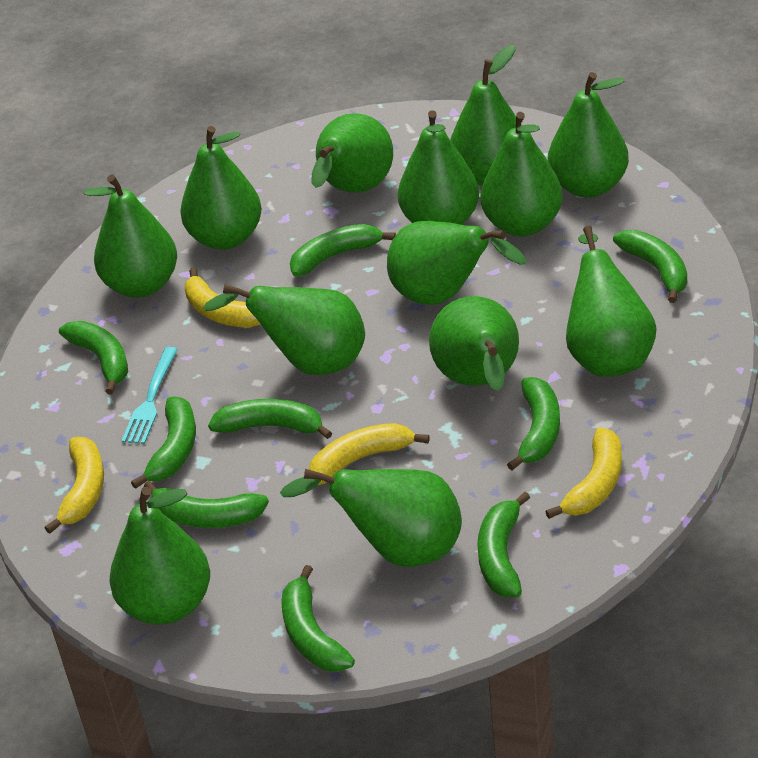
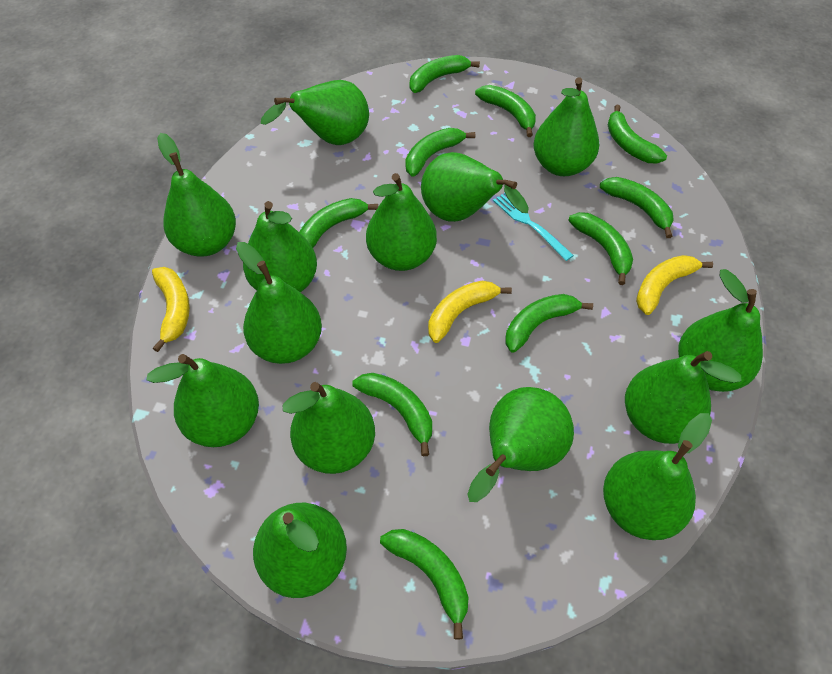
green banana: 9 -> 10
green pear: 13 -> 14
yellow banana: 4 -> 3

